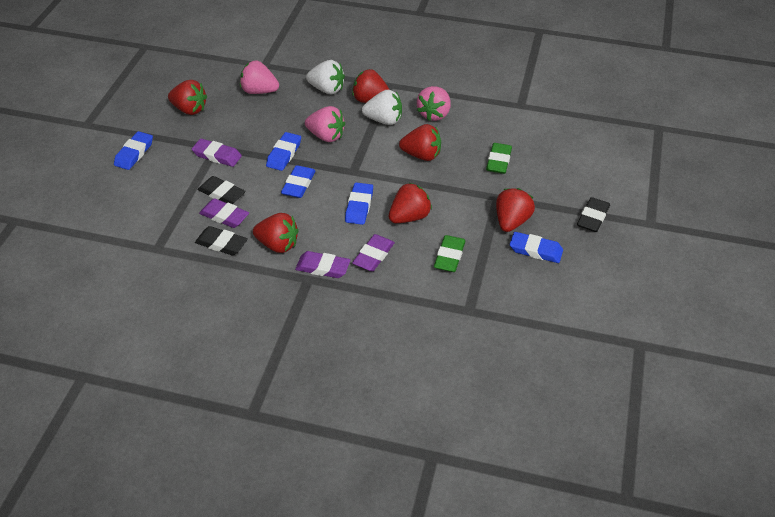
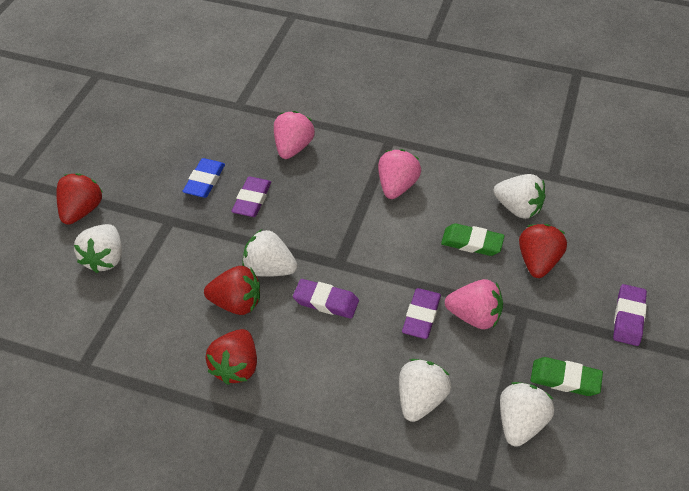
black eraser: 3 -> 0
blue eraser: 5 -> 1
red strawberry: 6 -> 4
white strawberry: 2 -> 5

